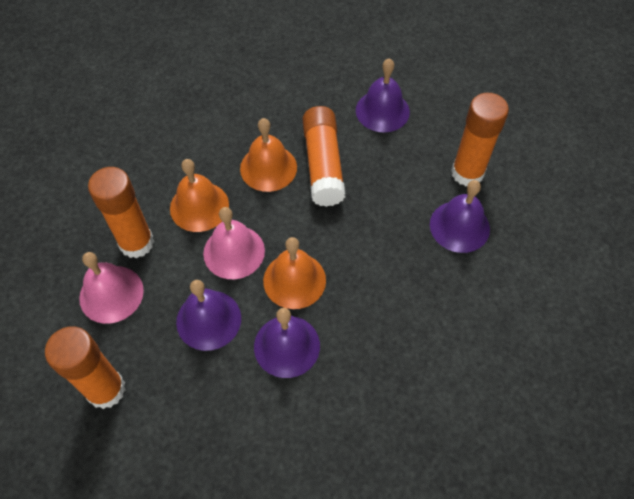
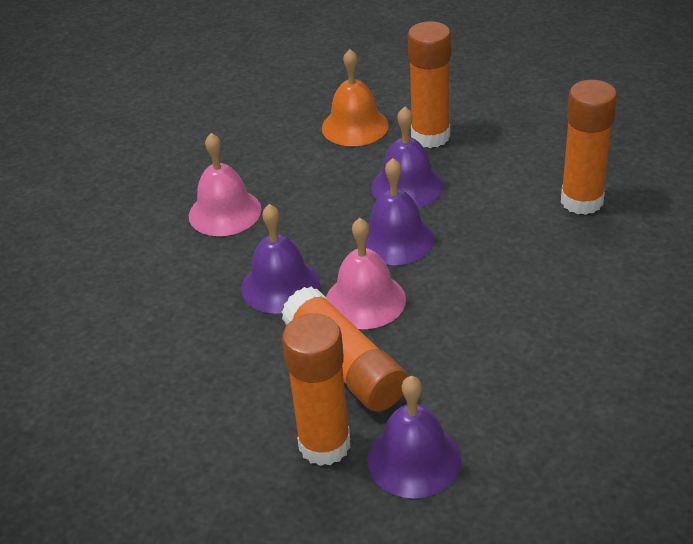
orange bell: 3 -> 1

